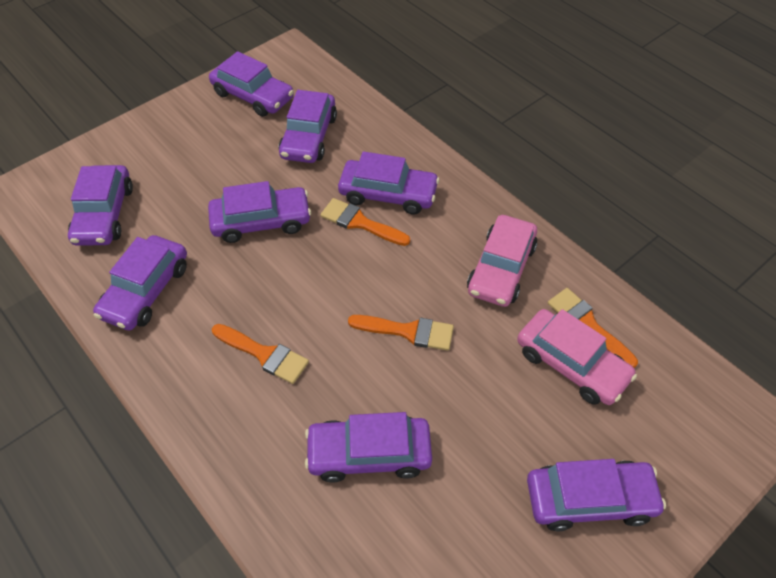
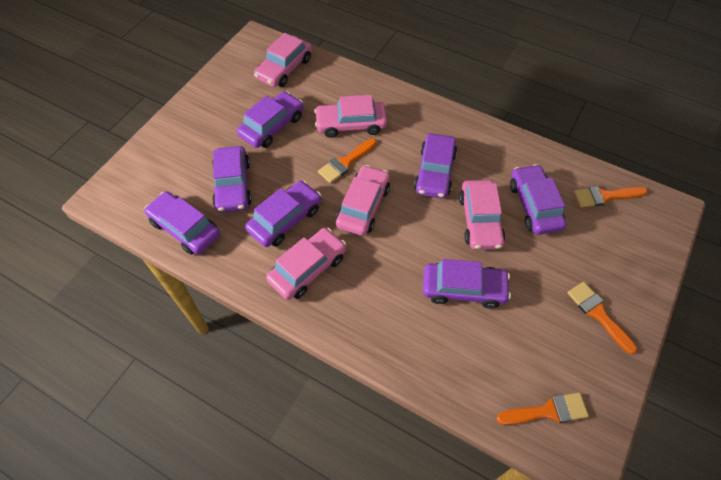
pink car: 2 -> 5
purple car: 8 -> 7

